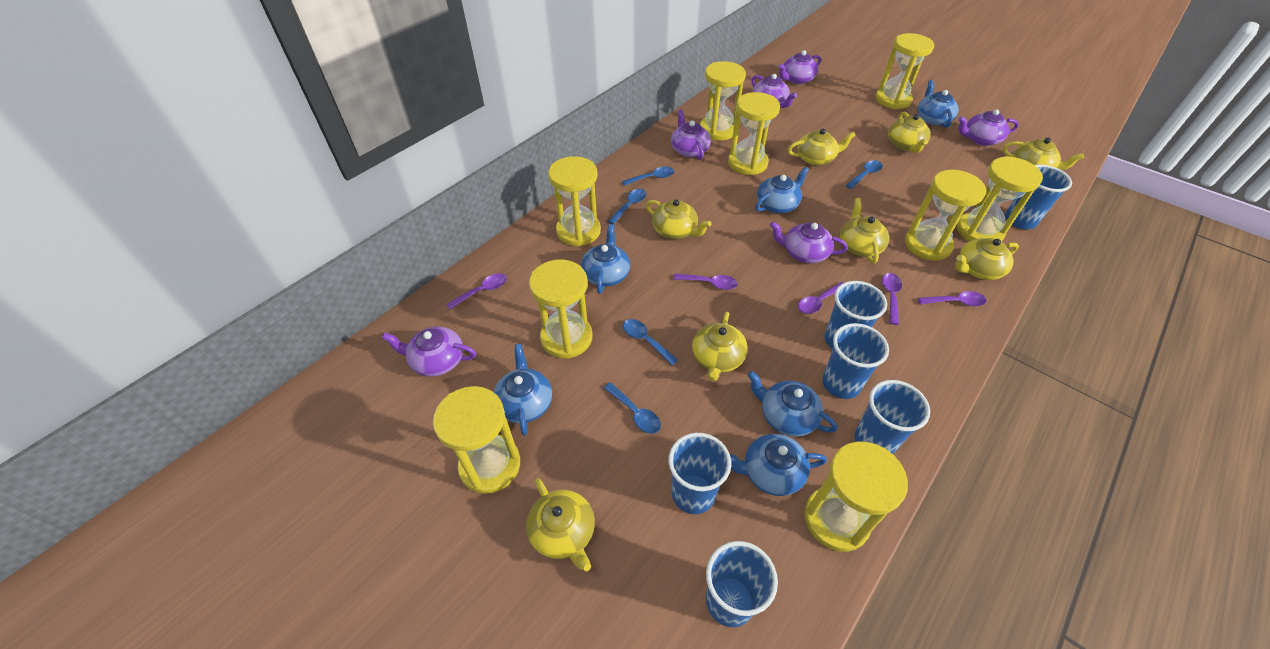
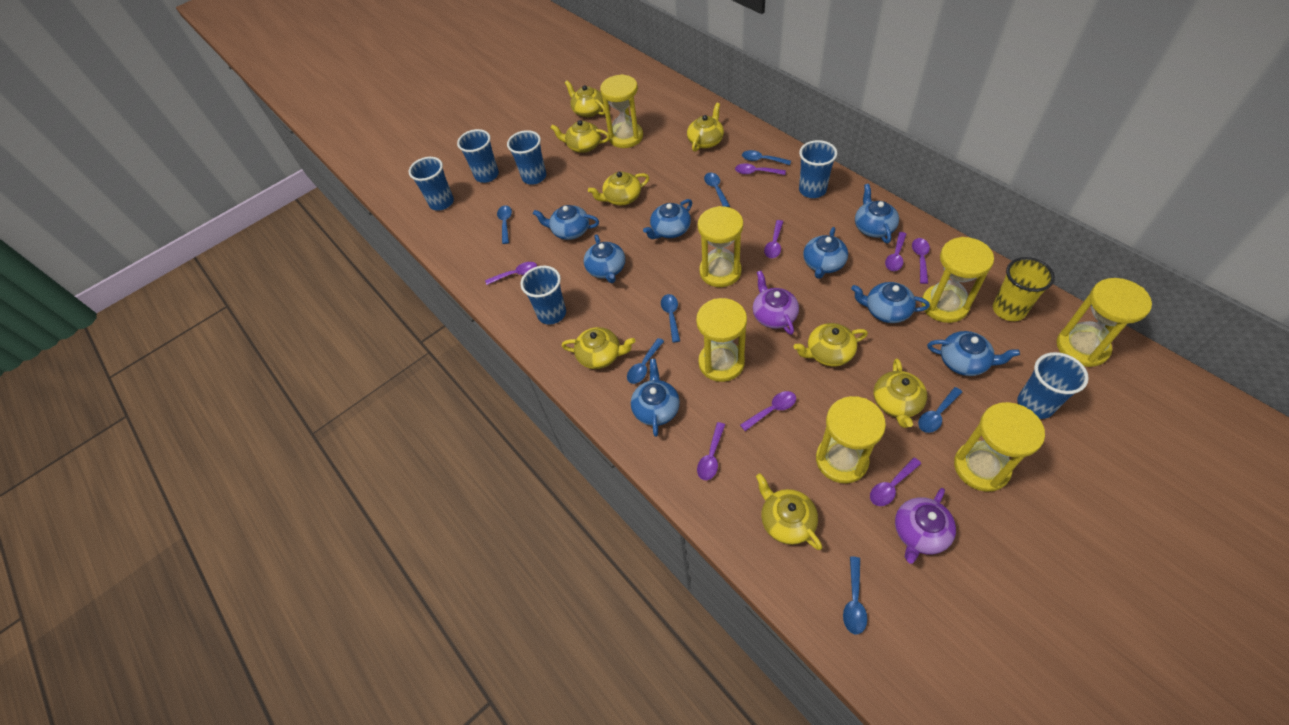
blue spoon: 5 -> 7
blue teapot: 6 -> 8
purple spoon: 5 -> 8
purple teapot: 6 -> 2
yellow cup: 0 -> 1
yellow hourglass: 9 -> 7

